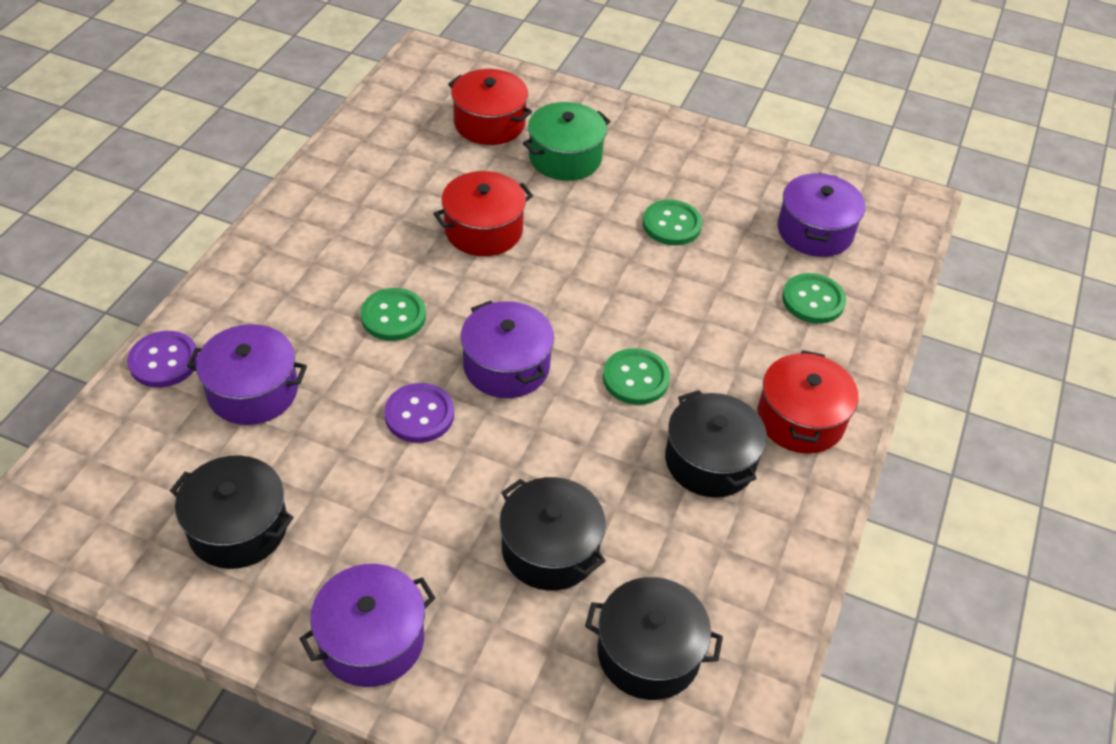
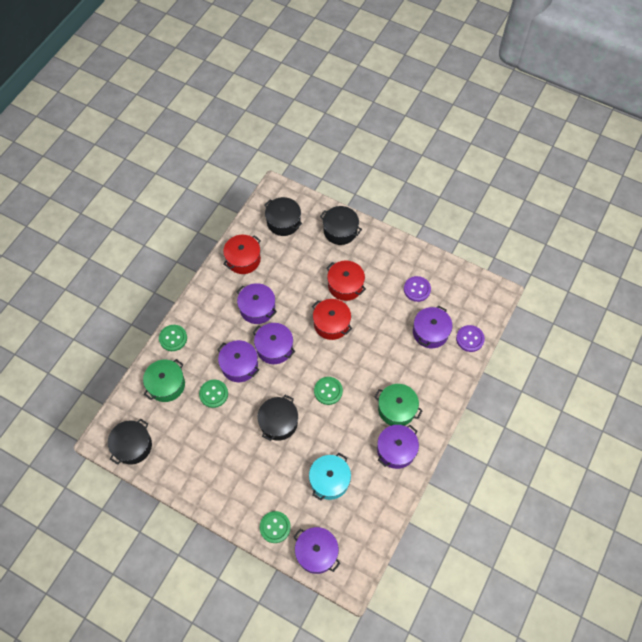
green pot: 1 -> 2
purple pot: 4 -> 6
turquoise pot: 0 -> 1

